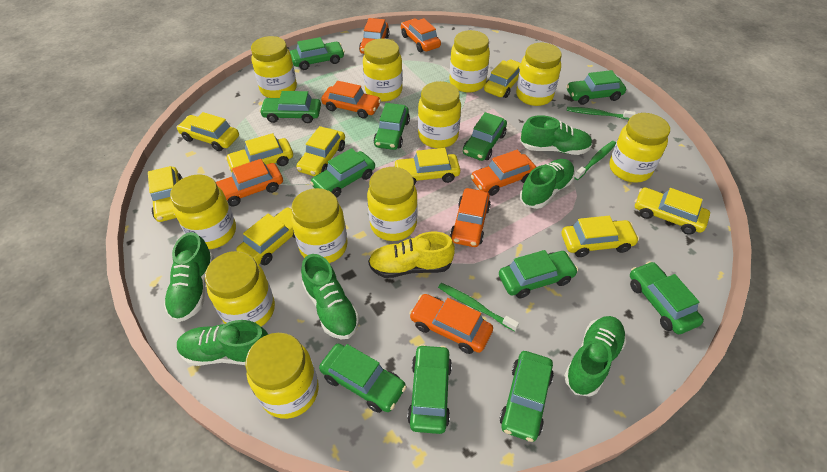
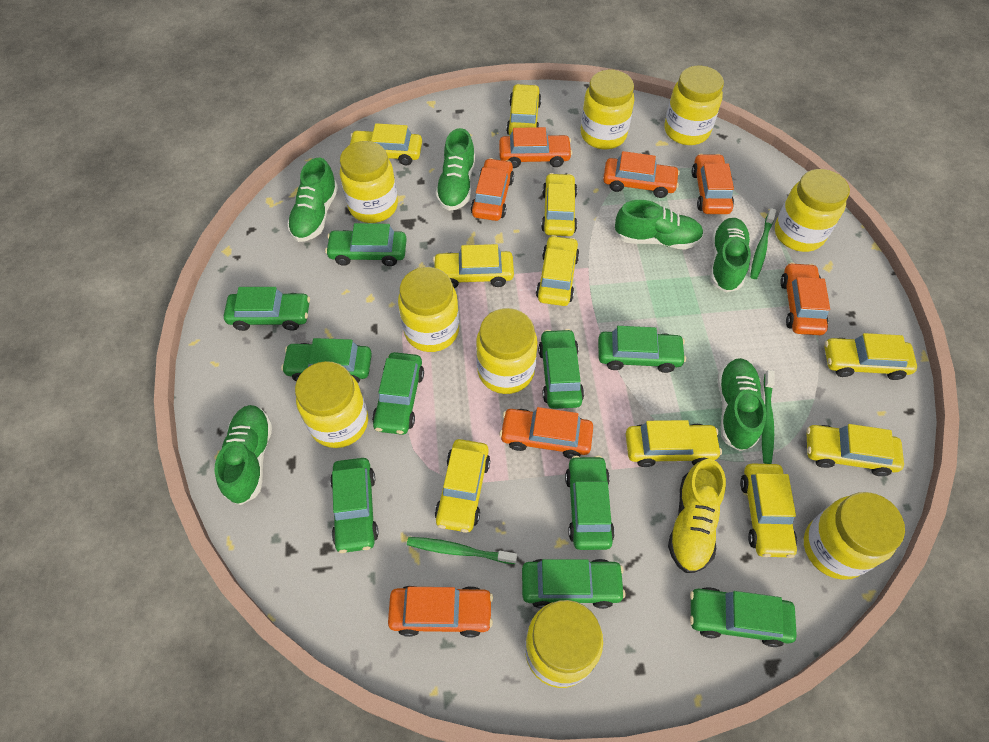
green car: 11 -> 10
yellow car: 9 -> 10
yellow jar: 11 -> 9

